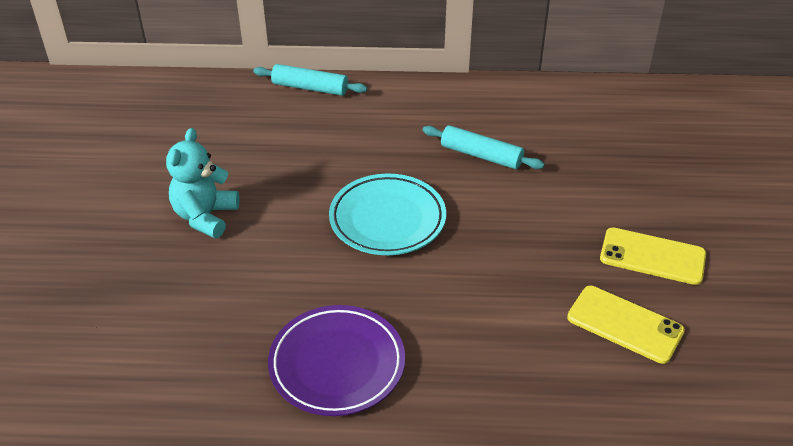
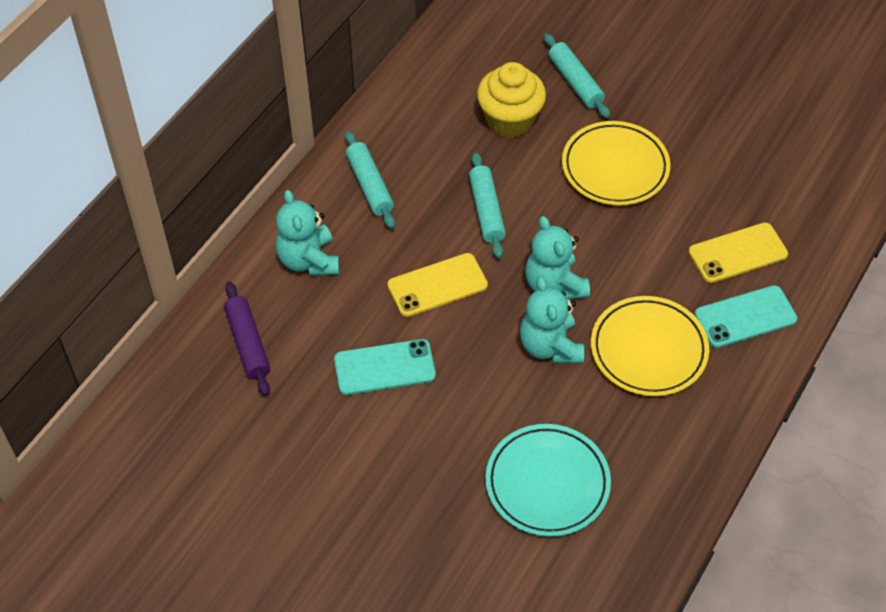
purple plate: 1 -> 0
purple rolling pin: 0 -> 1
turquoise phone: 0 -> 2
turquoise rolling pin: 2 -> 3
turquoise teddy bear: 1 -> 3
yellow cupcake: 0 -> 1
yellow plate: 0 -> 2

